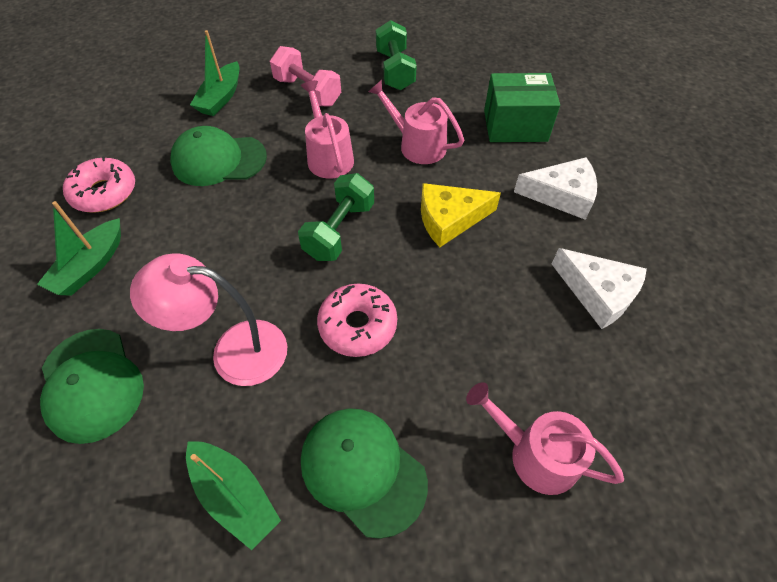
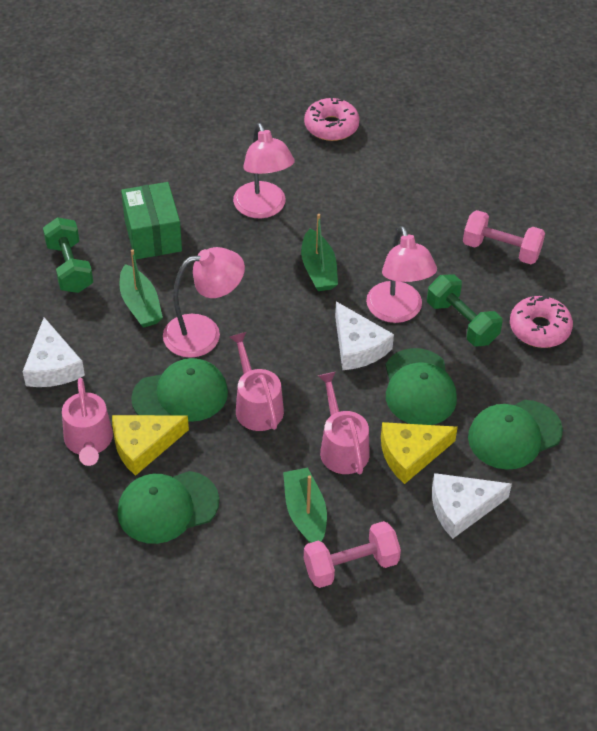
green cap: 3 -> 4
pink dumbbell: 1 -> 2
pink lamp: 1 -> 3
white cheese: 2 -> 3
yellow cheese: 1 -> 2

